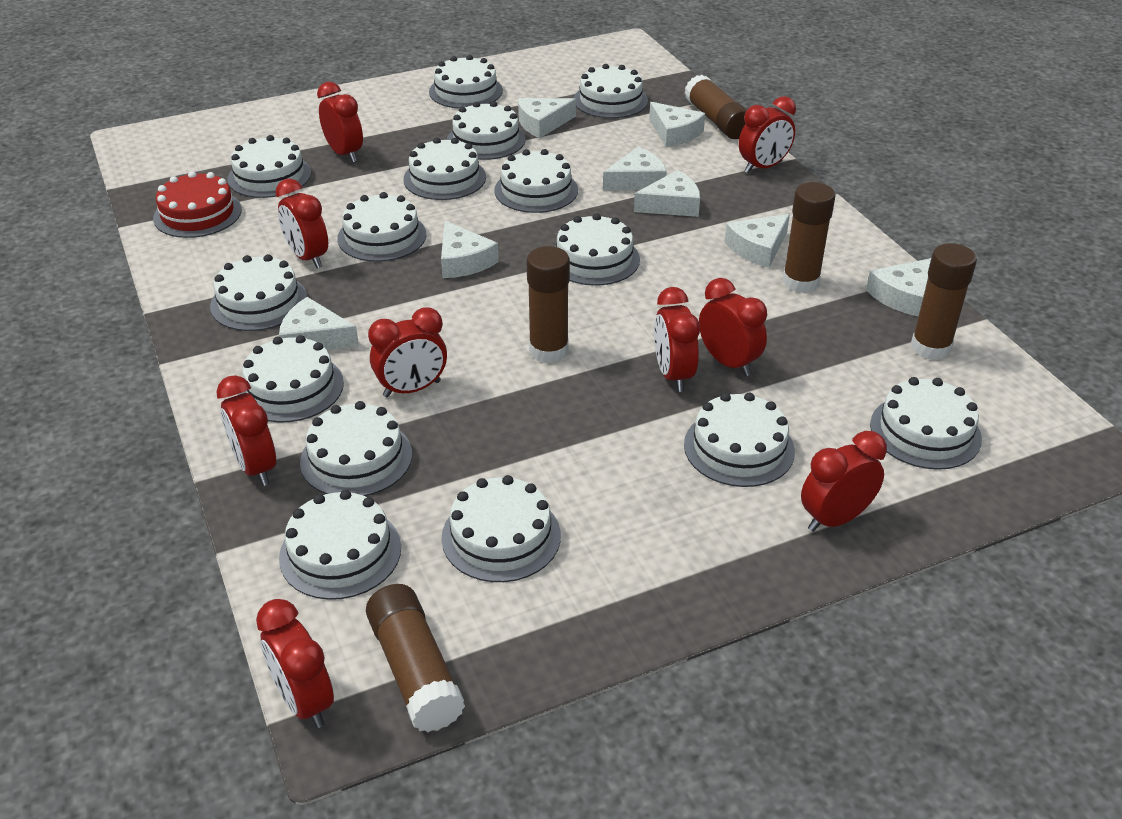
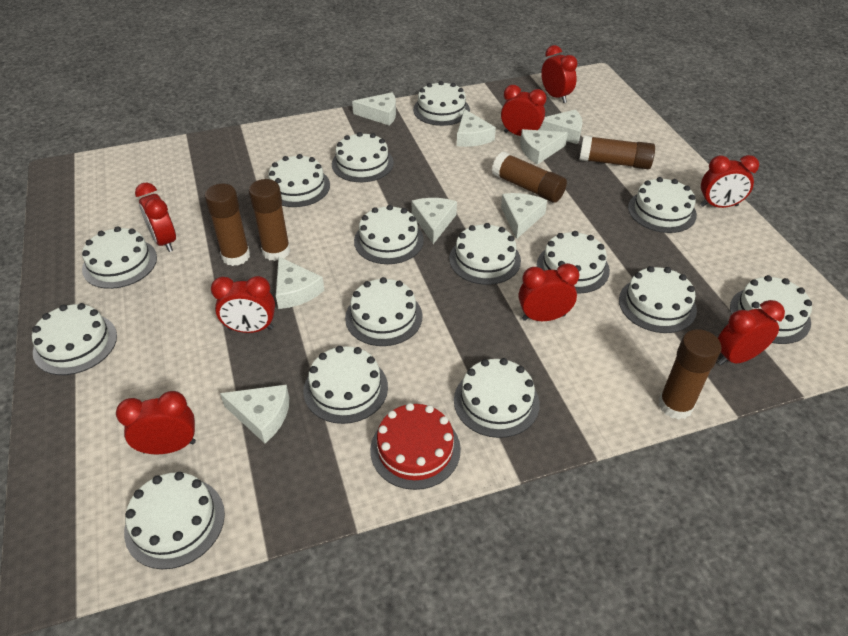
red clock: 9 -> 8

